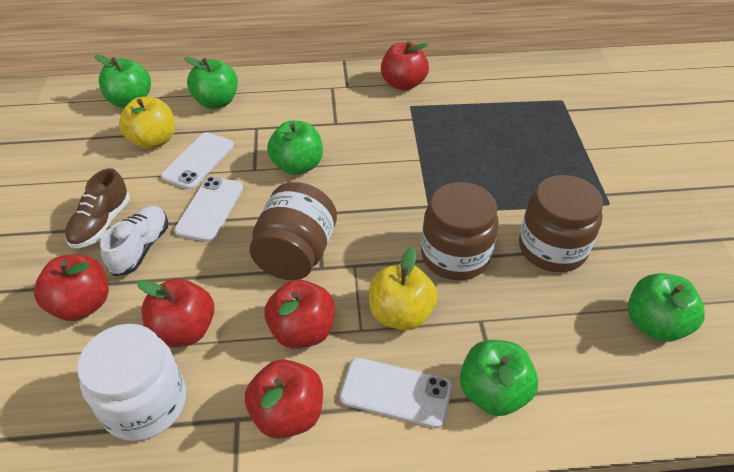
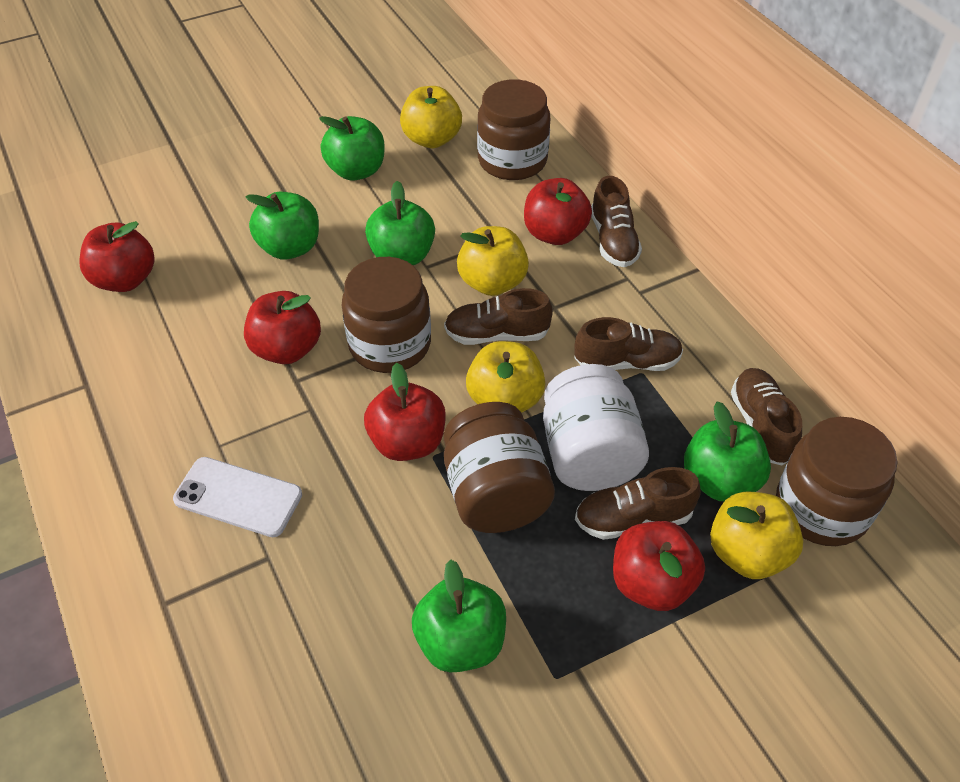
brown jar: 3 -> 4
brown shoe: 1 -> 5
white phone: 3 -> 1
white shoe: 1 -> 0
yellow apple: 2 -> 4

